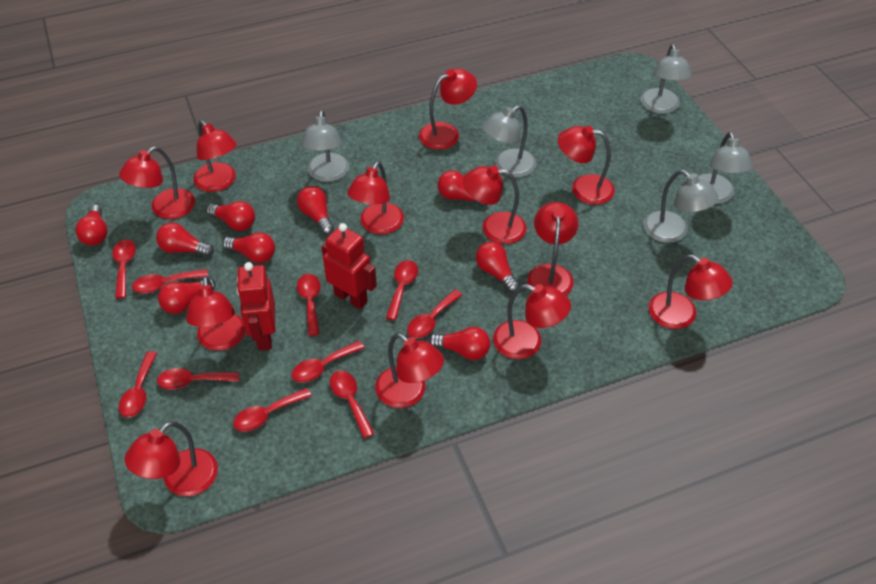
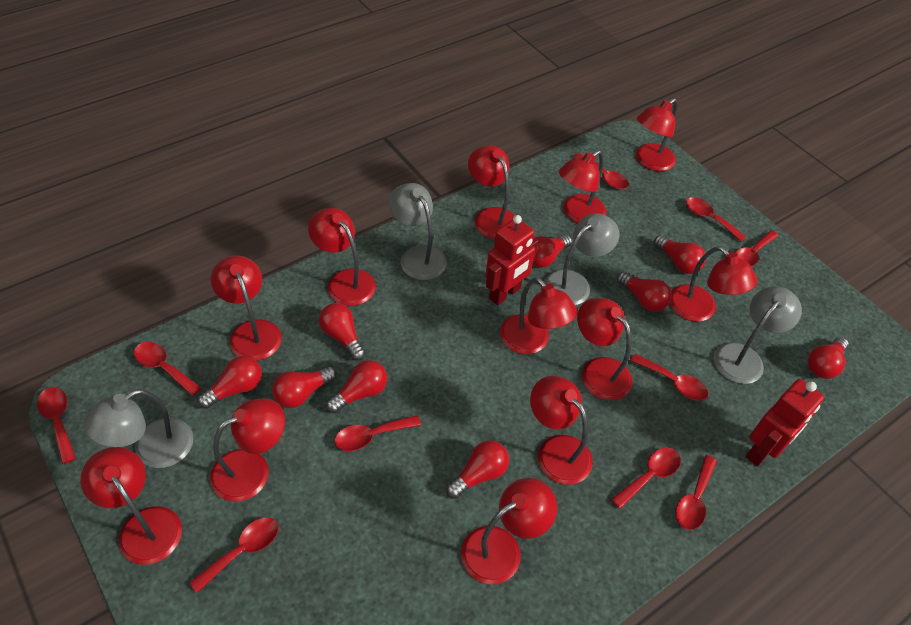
grey lamp: 5 -> 4

